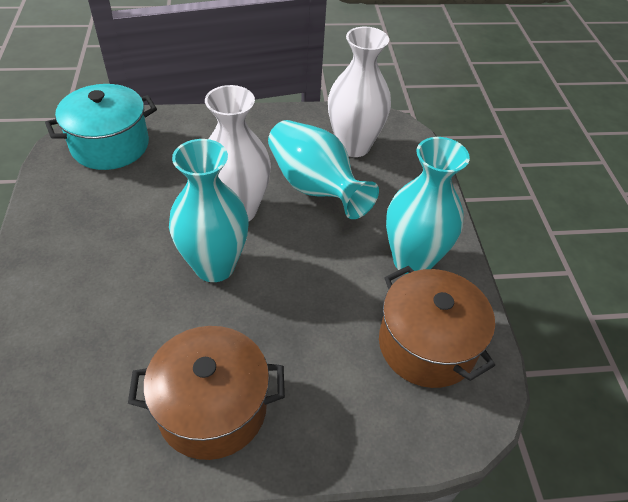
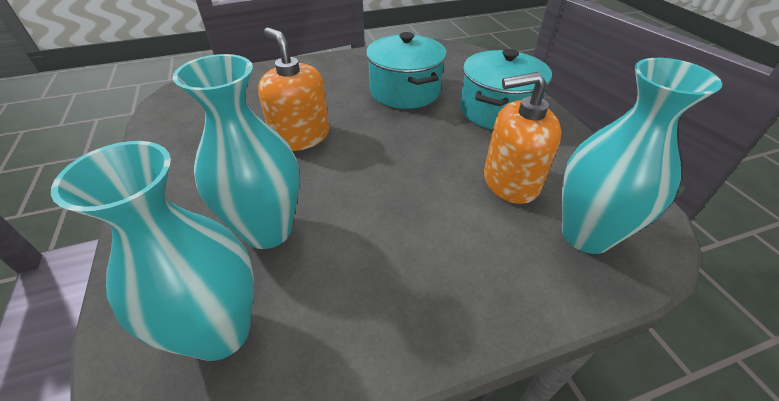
brown pot: 2 -> 0
orange soap dispenser: 0 -> 2
turquoise pot: 1 -> 2
white vase: 2 -> 0

